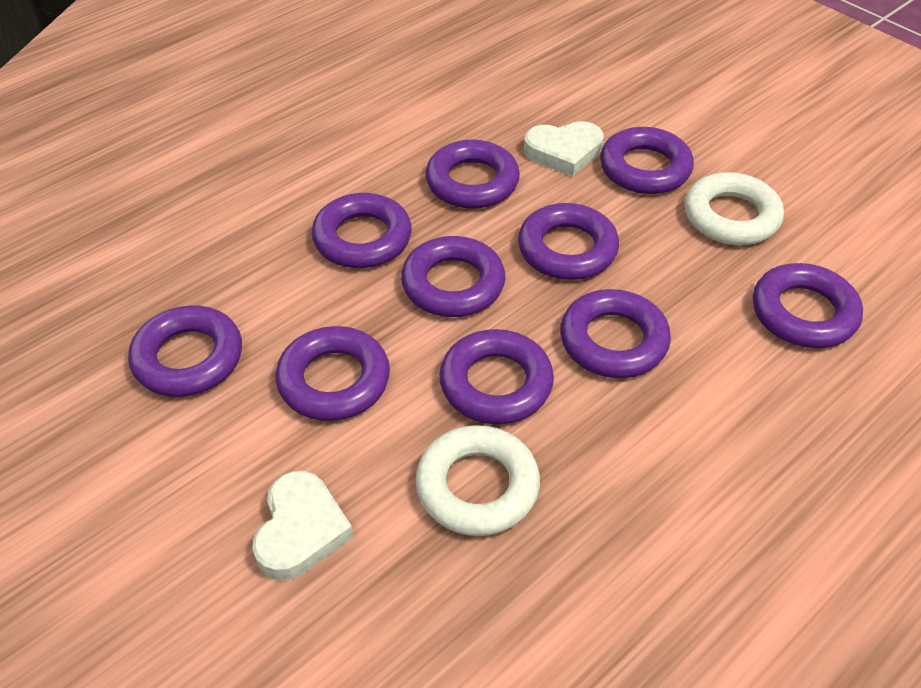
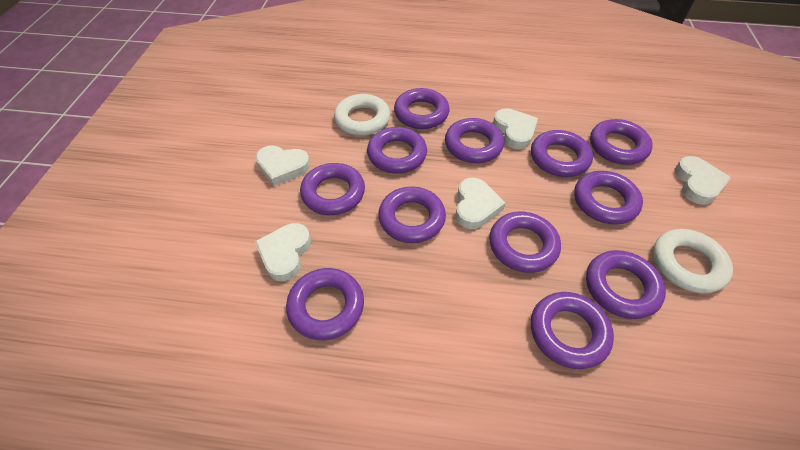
purple ring: 10 -> 12
white heart: 2 -> 5

